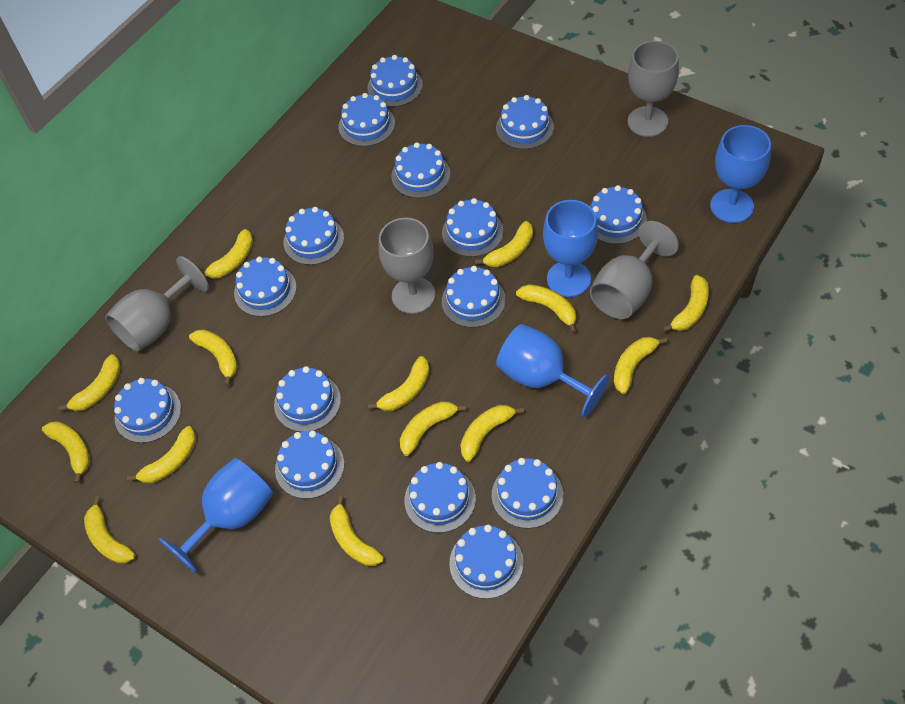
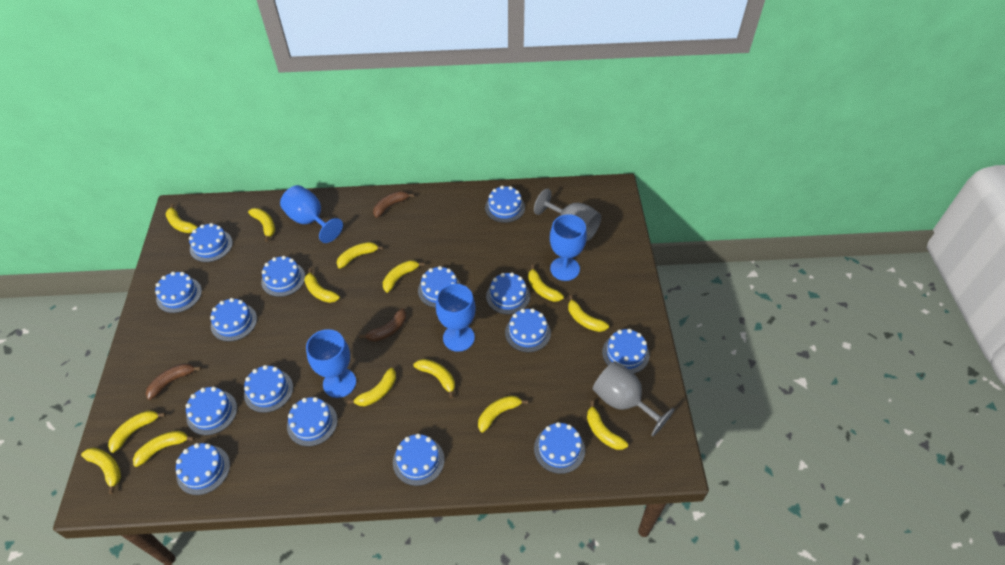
brown banana: 0 -> 3
grey goblet: 4 -> 2

